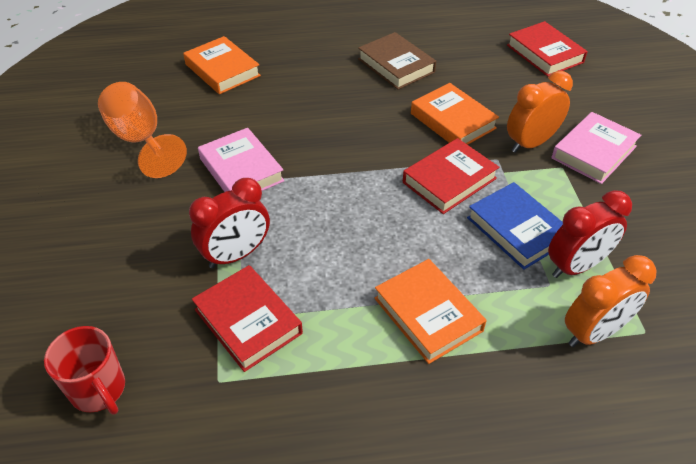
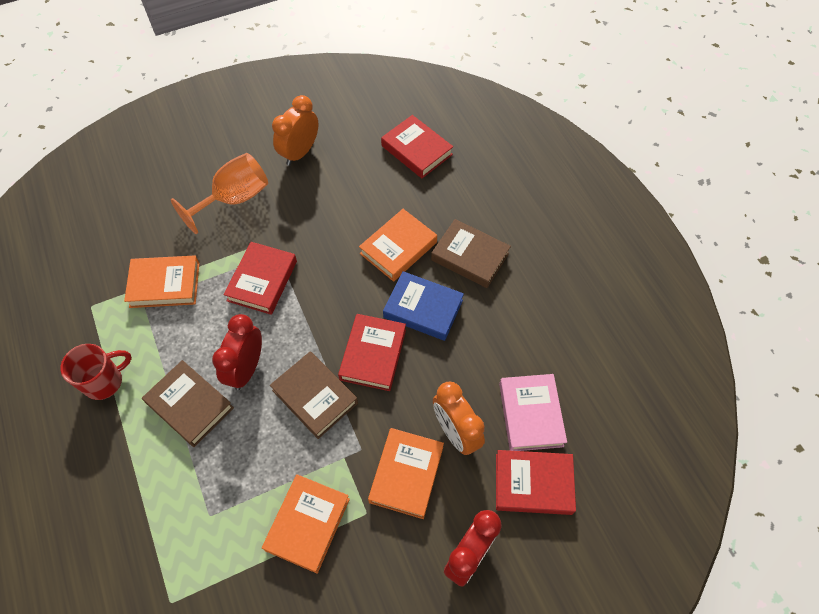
brown book: 1 -> 3
orange book: 3 -> 4
pink book: 2 -> 1
red book: 3 -> 4

